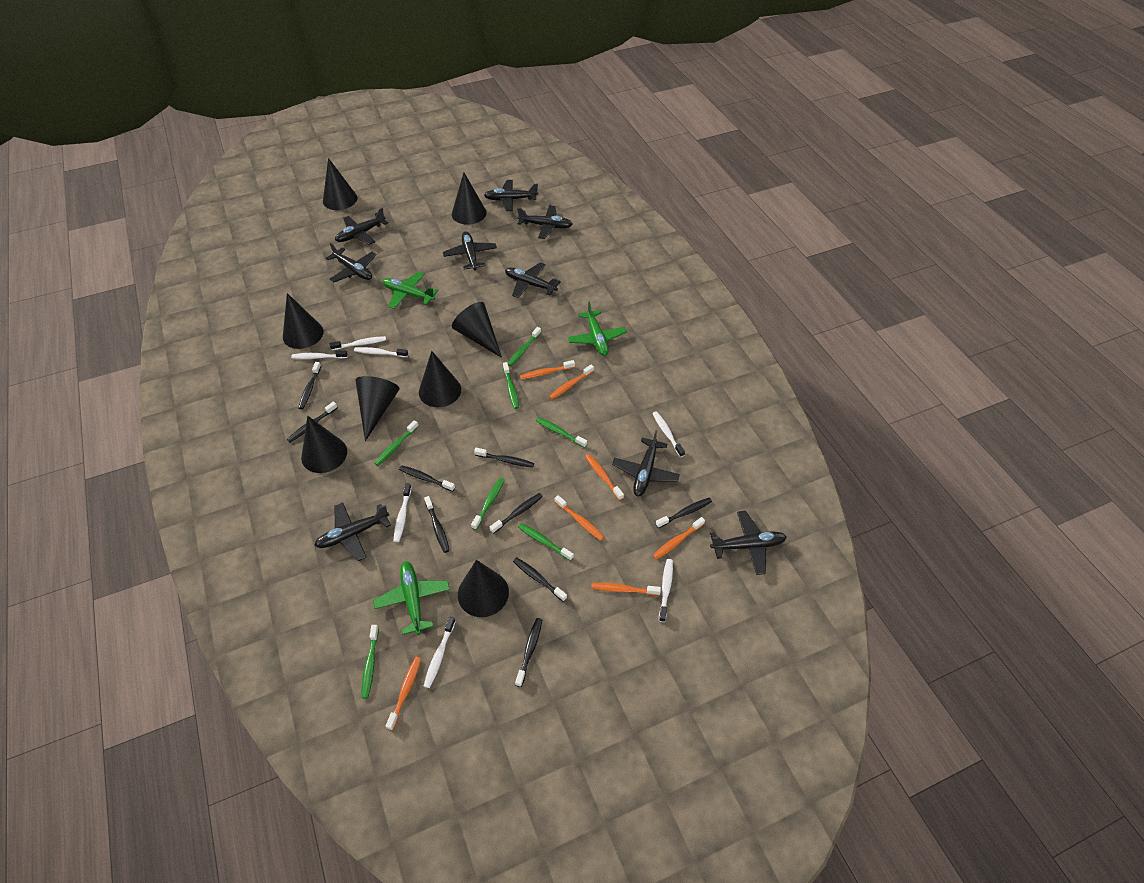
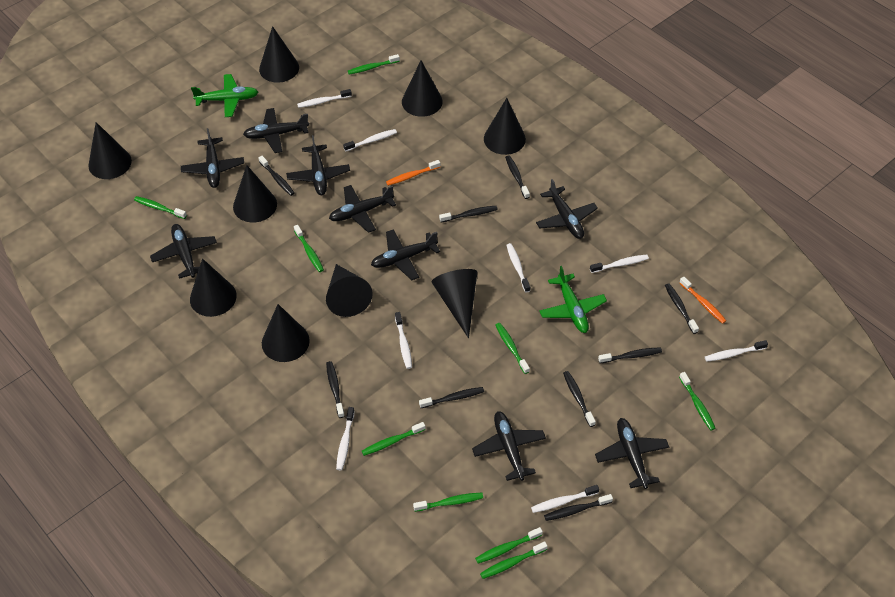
black cone: 8 -> 9
green plane: 3 -> 2
green toothbrush: 7 -> 9
orange toothbrush: 7 -> 2
white toothbrush: 7 -> 8

